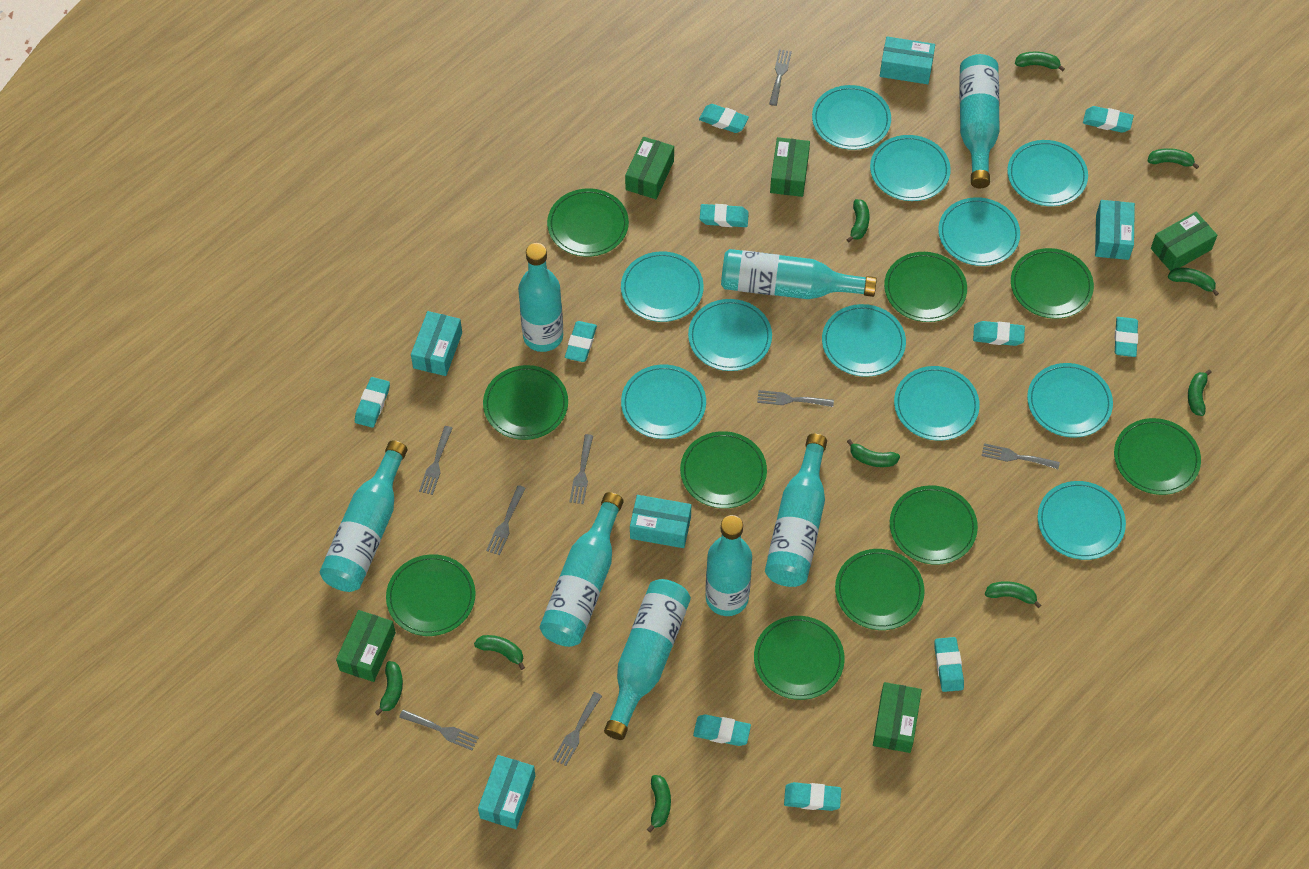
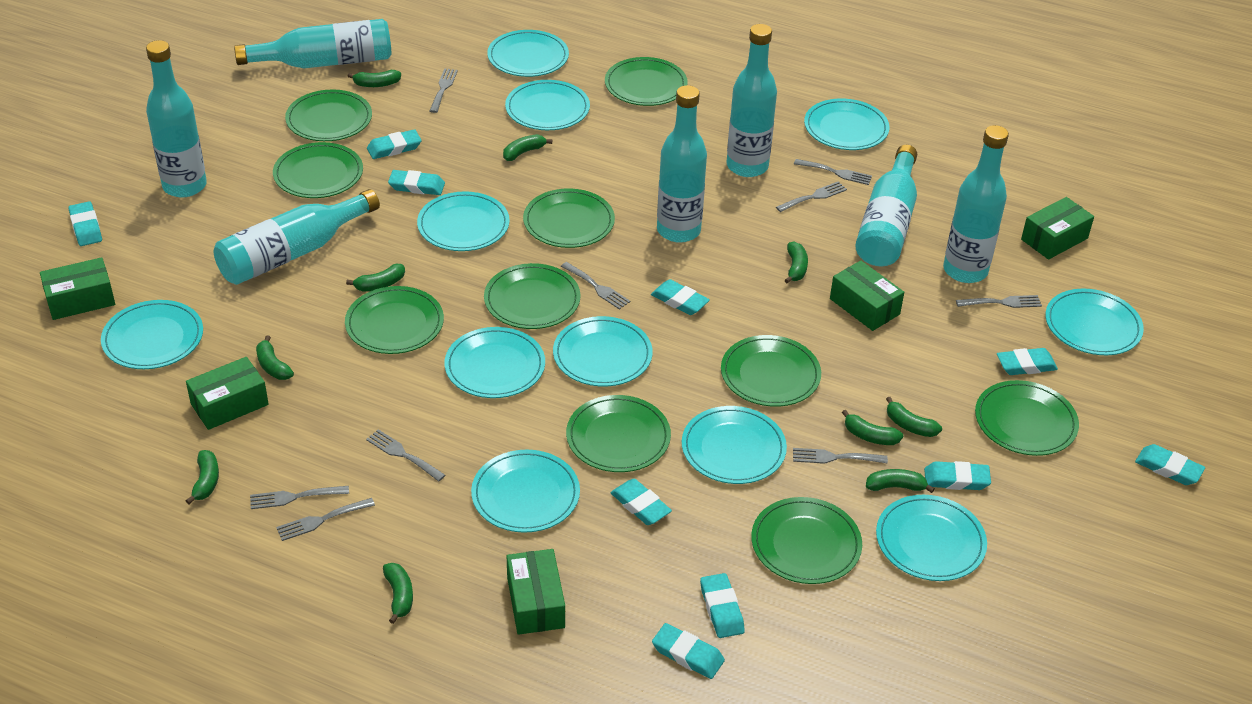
grey fork: 8 -> 9
turquoise bottle: 8 -> 7
turquoise box: 5 -> 0

